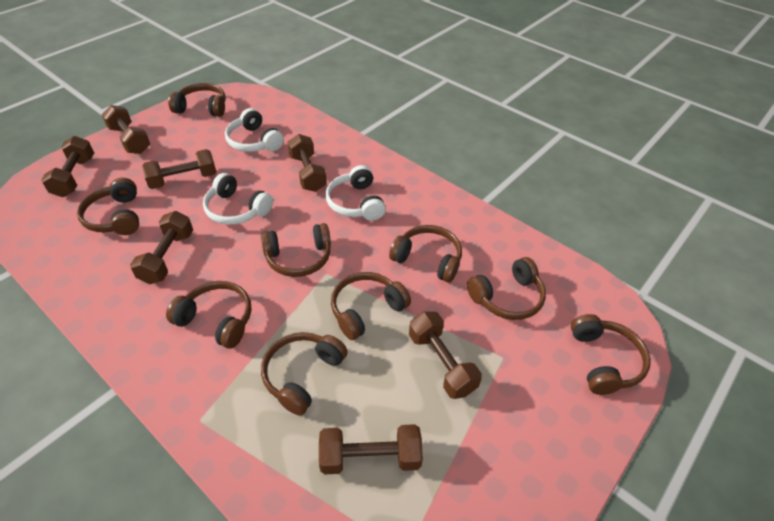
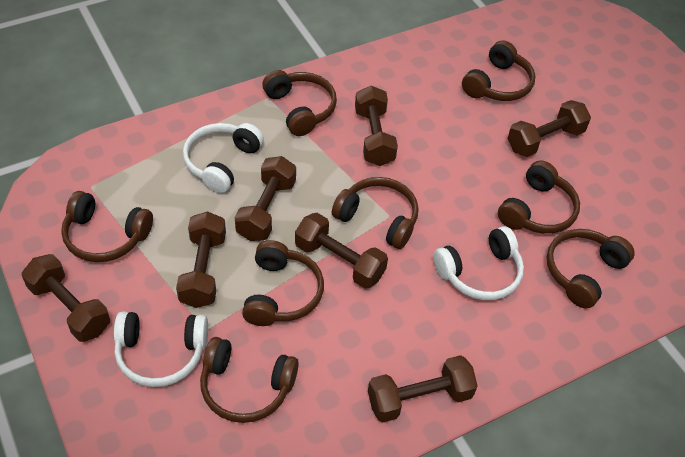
brown headphones: 9 -> 8

